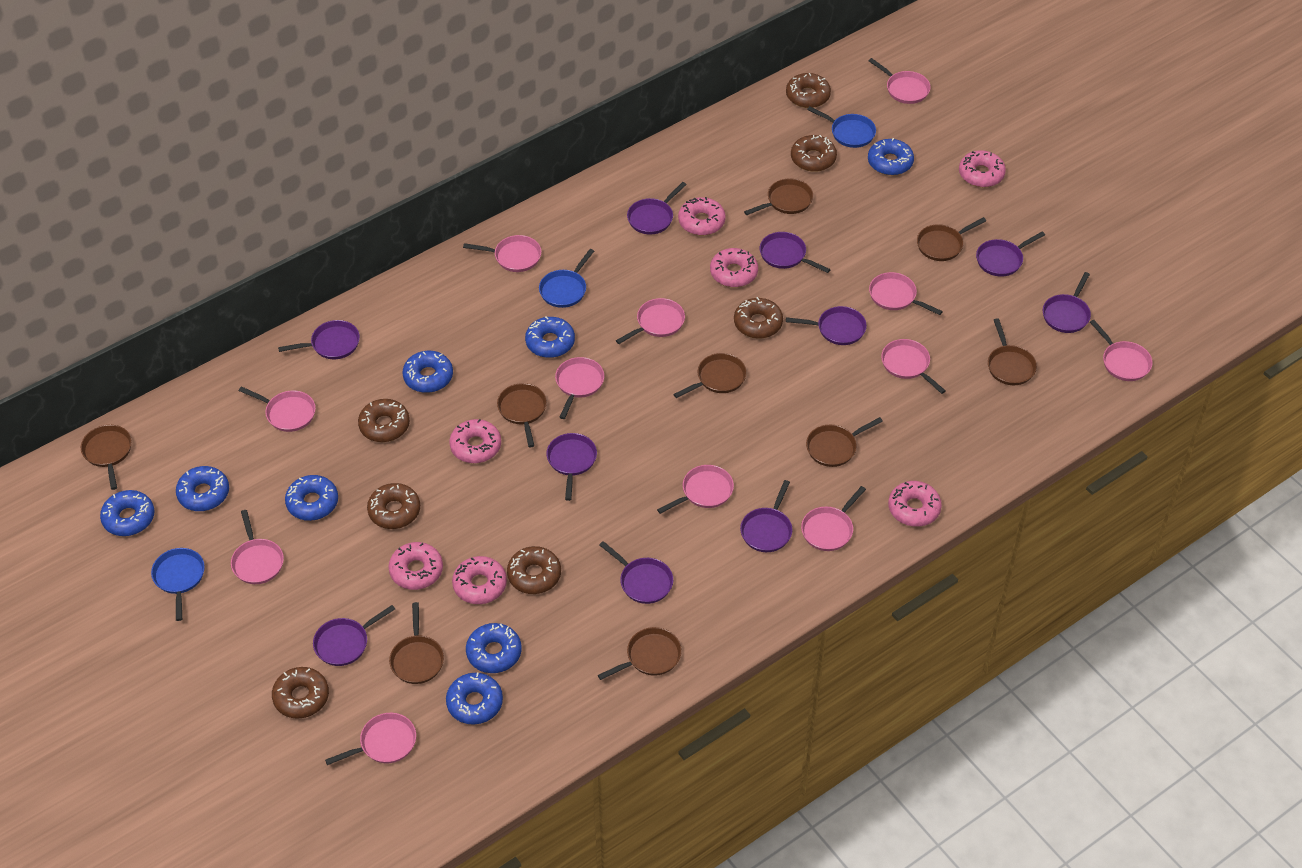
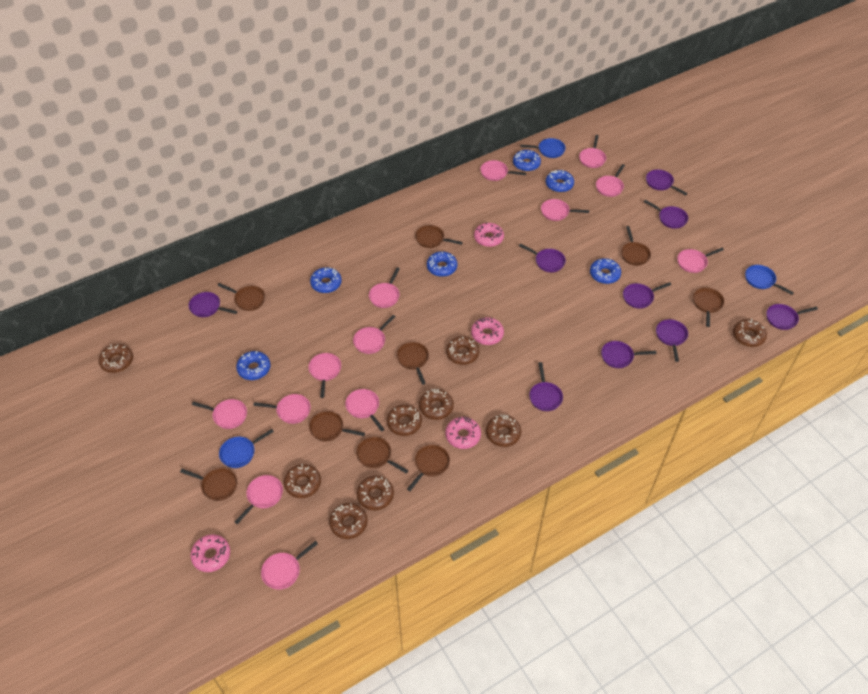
blue donut: 8 -> 6
brown donut: 7 -> 9
pink donut: 7 -> 4
pink pan: 12 -> 13
purple pan: 10 -> 9

